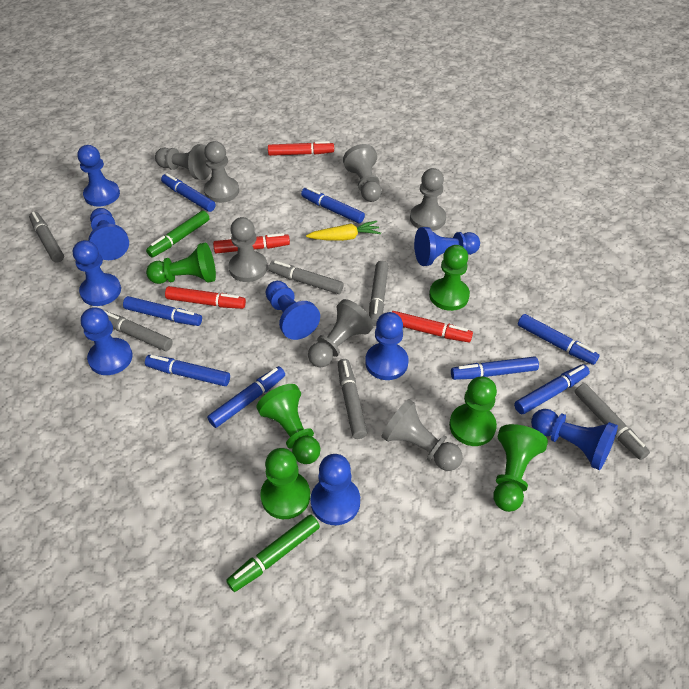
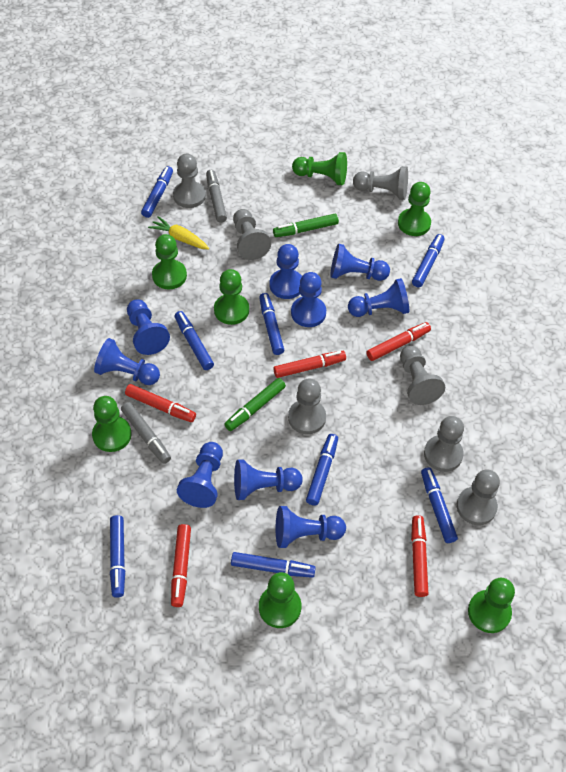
green pawn: 6 -> 7
grey marker: 6 -> 2
red marker: 4 -> 5

